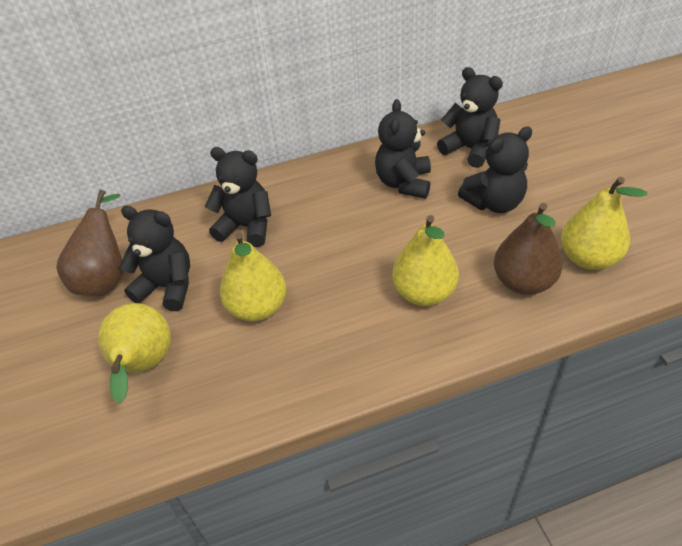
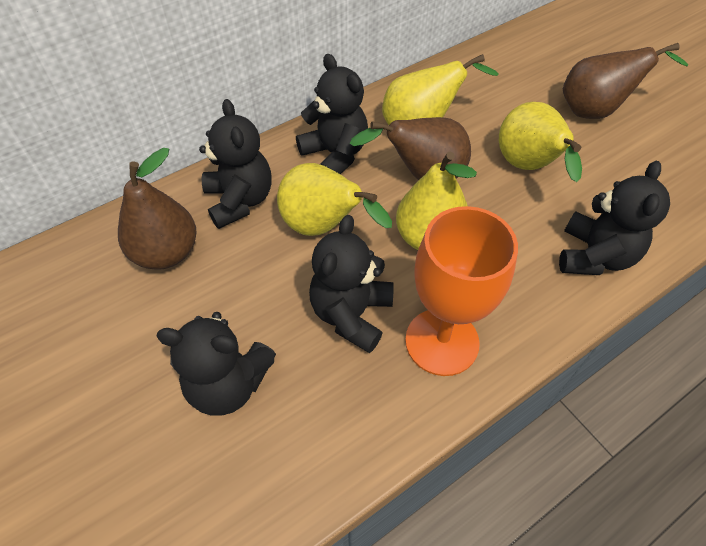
brown pear: 2 -> 3
orange goblet: 0 -> 1

